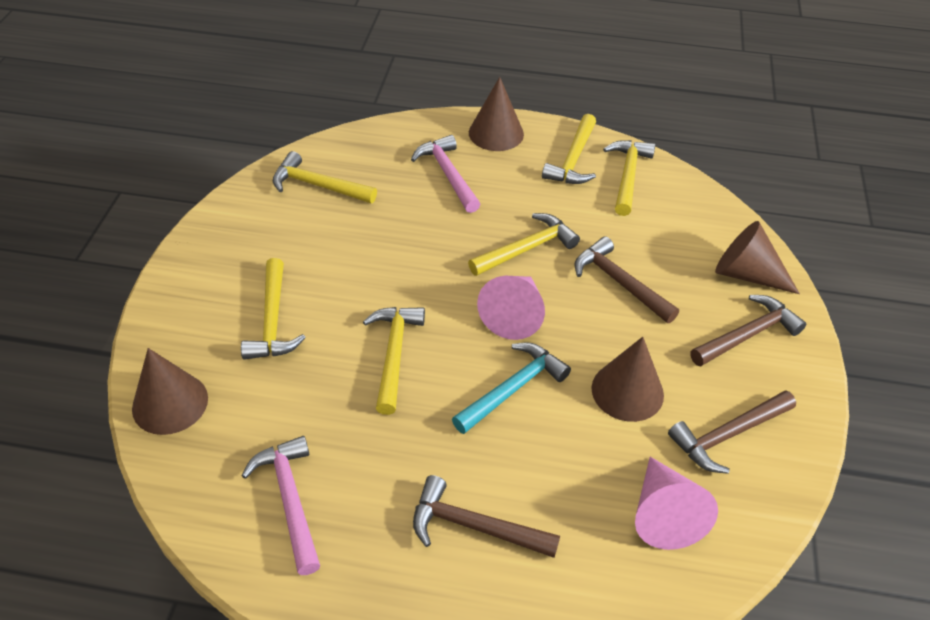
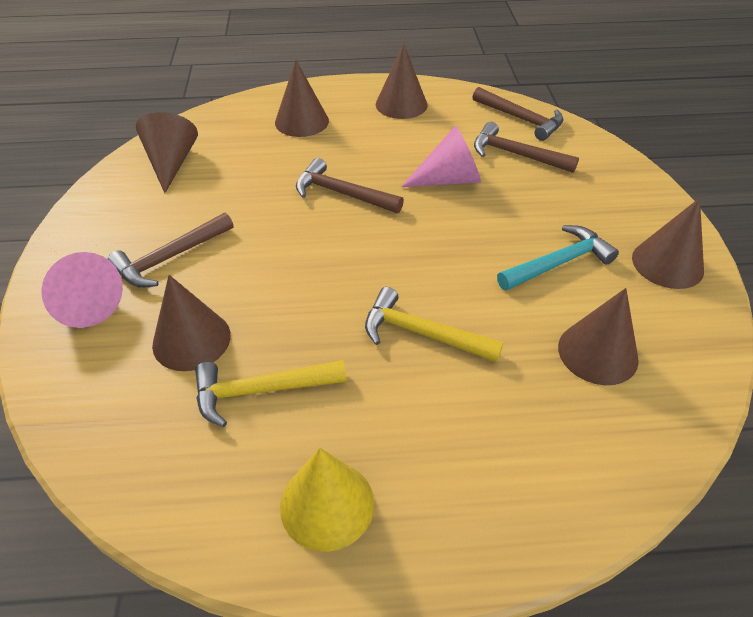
brown cone: 4 -> 6
pink hammer: 2 -> 0
yellow cone: 0 -> 1
yellow hammer: 6 -> 2

